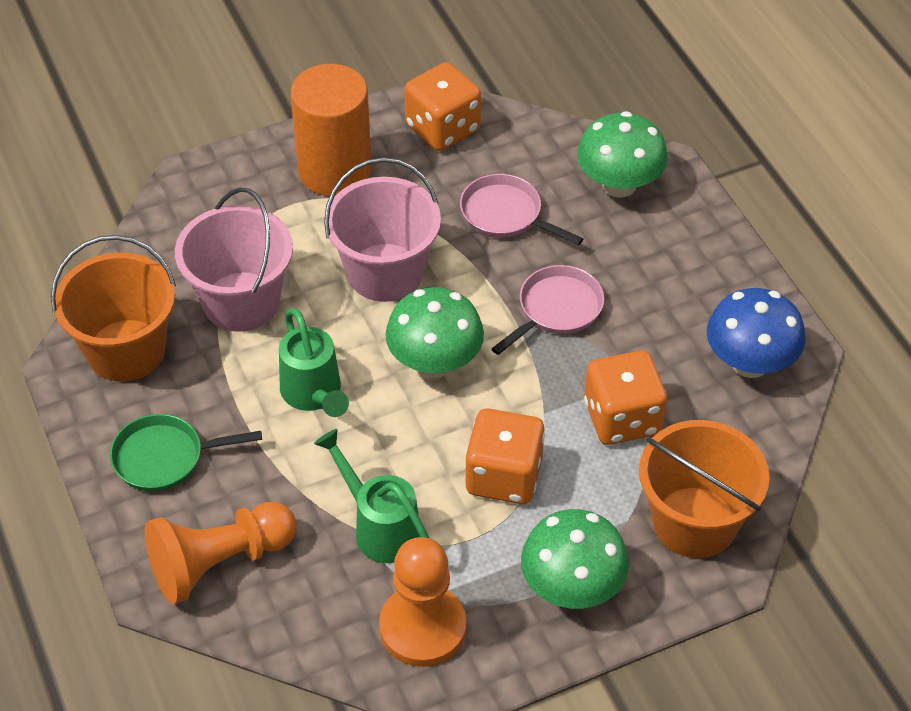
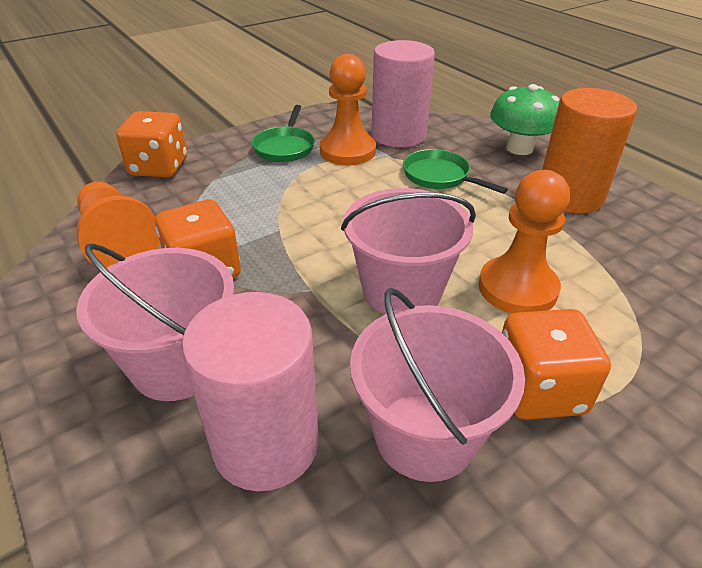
blue mushroom: 1 -> 0
green mushroom: 3 -> 1
green pan: 1 -> 2
green watering can: 2 -> 0
orange bucket: 2 -> 0
orange pawn: 2 -> 3
pink bucket: 2 -> 3
pink cylinder: 0 -> 2
pink pan: 2 -> 0

